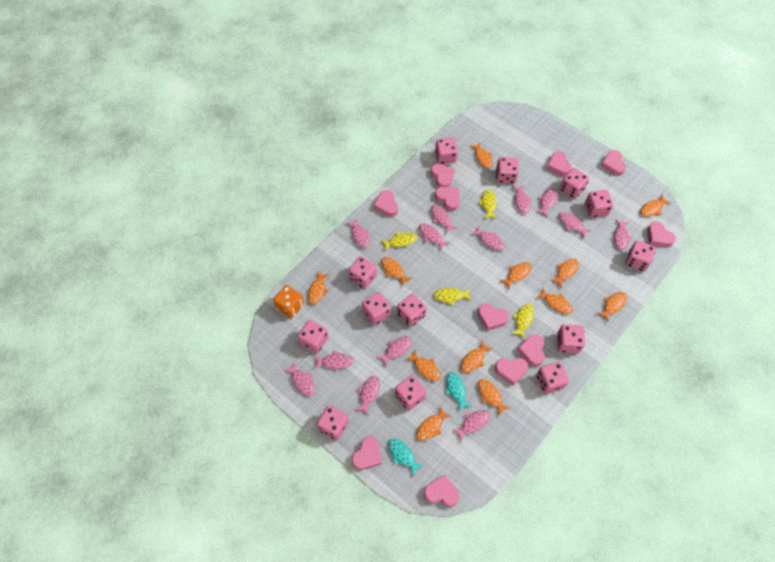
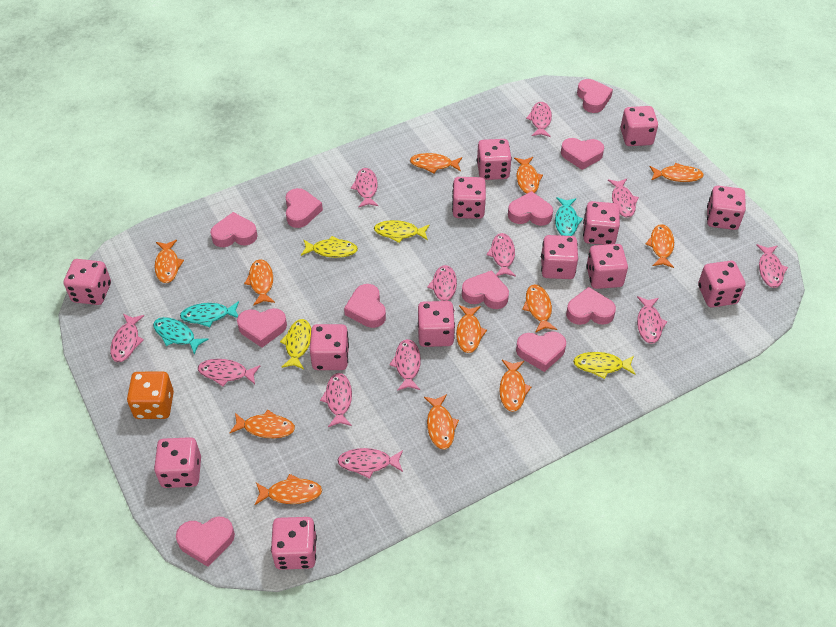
pink fish: 13 -> 12
turquoise fish: 2 -> 3

